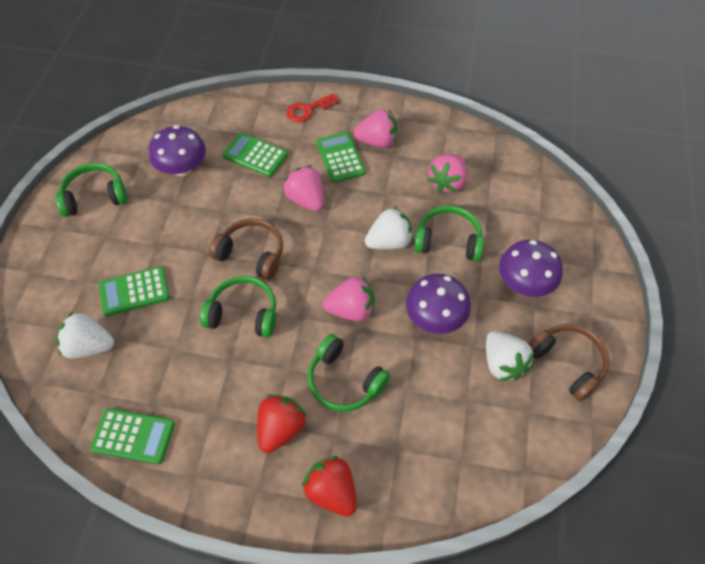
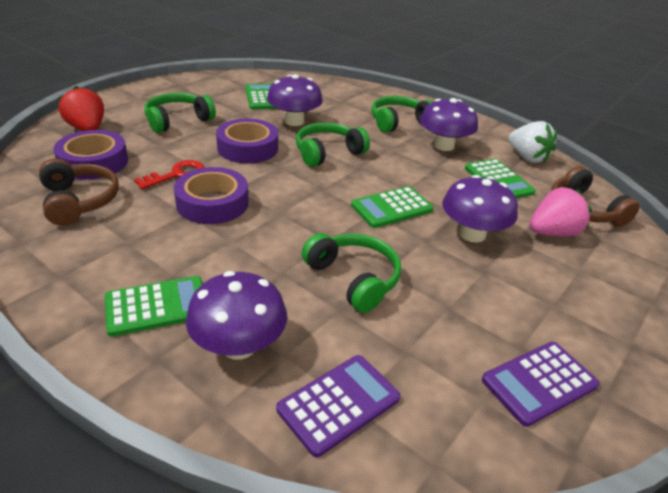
pink strawberry: 4 -> 1
purple calculator: 0 -> 2
purple mushroom: 3 -> 4
purple tape: 0 -> 3
red strawberry: 2 -> 1
white strawberry: 3 -> 1

